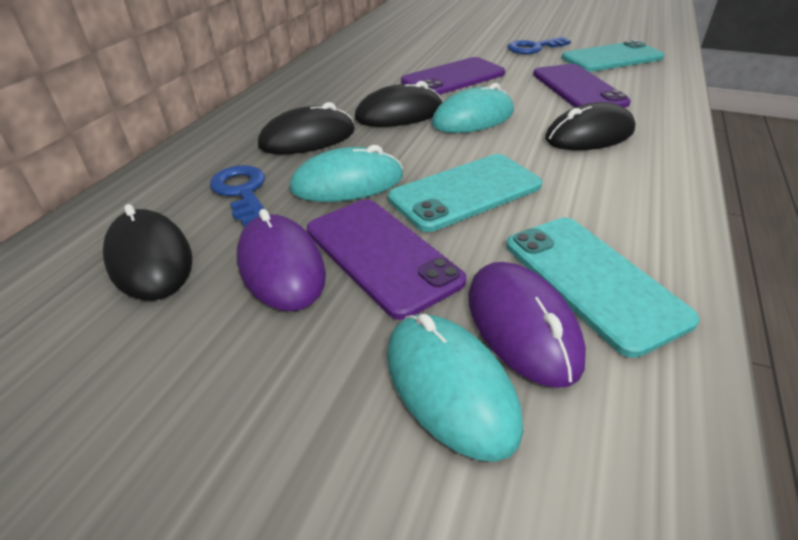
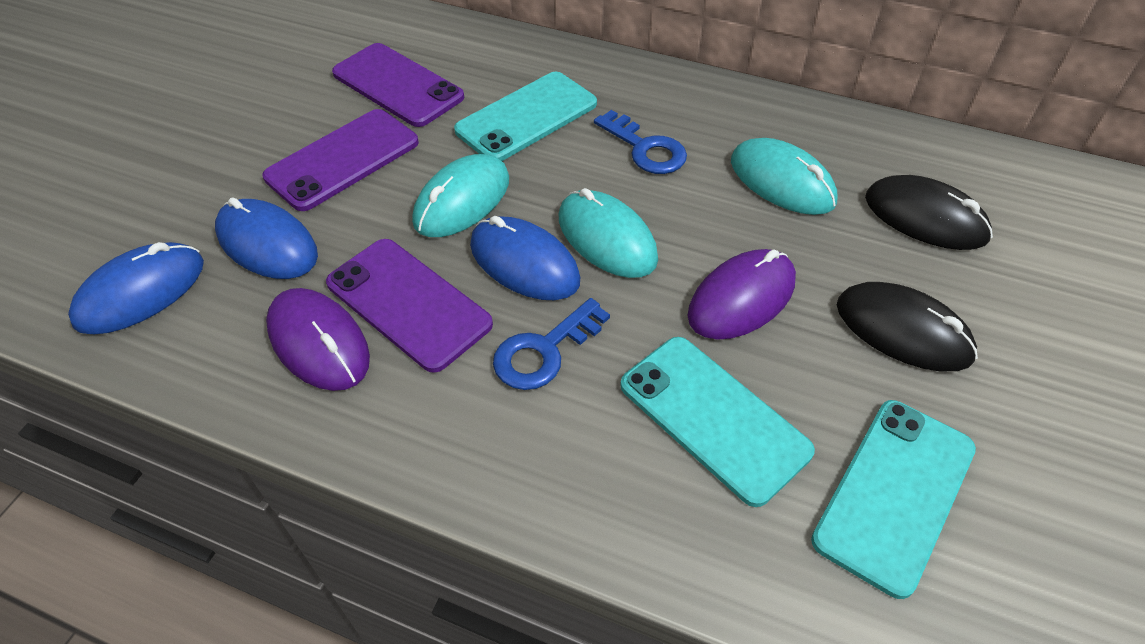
black mouse: 4 -> 2
blue mouse: 0 -> 3

